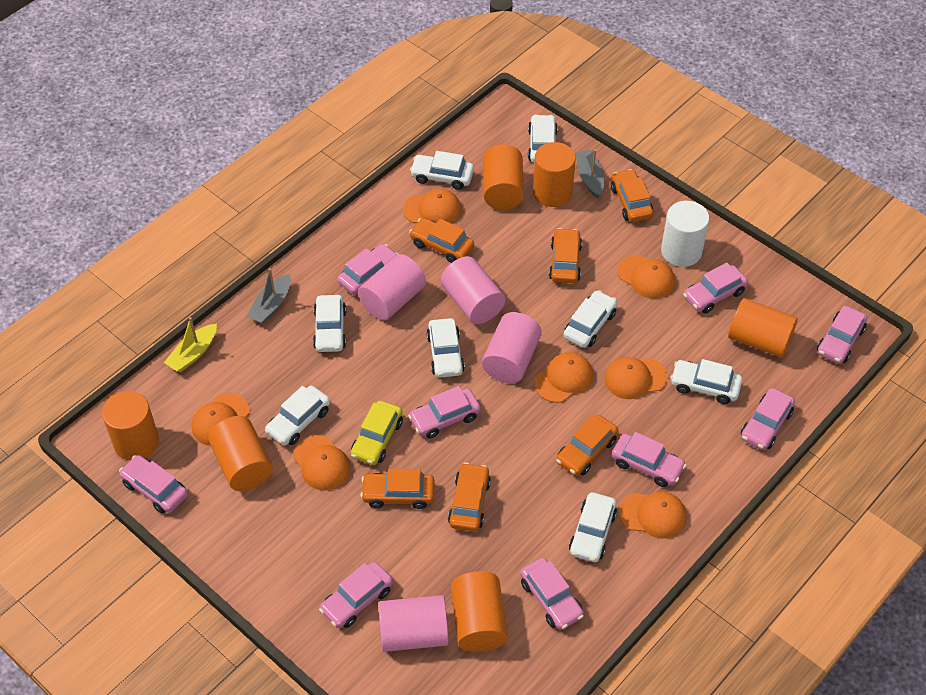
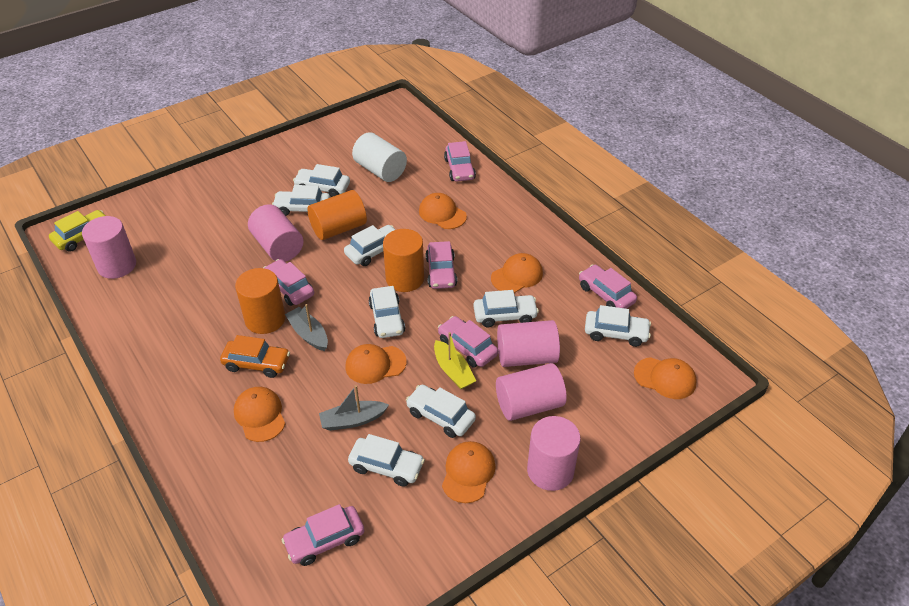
orange cap: 7 -> 6
orange car: 6 -> 1
orange cylinder: 6 -> 3
pink car: 9 -> 6
pink cylinder: 4 -> 5

